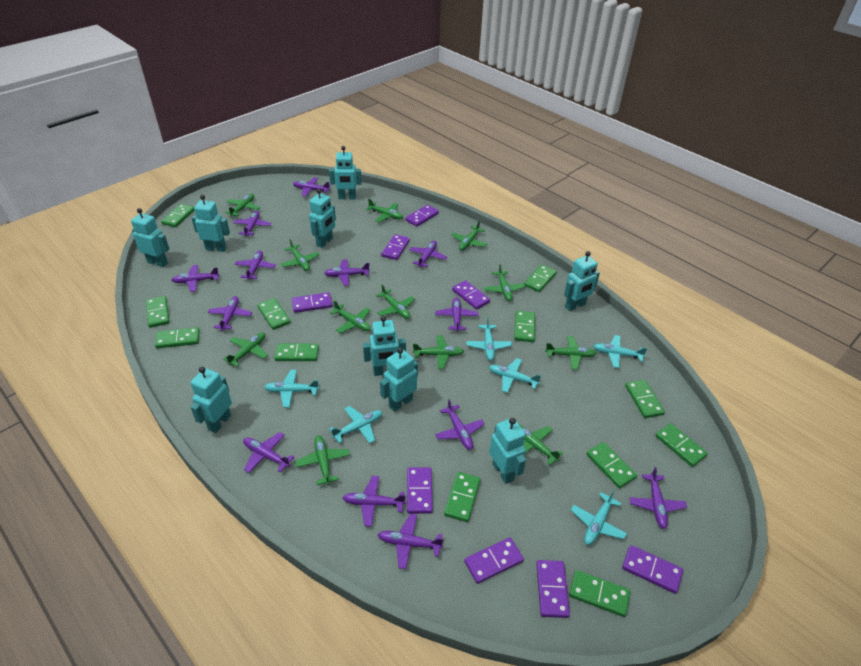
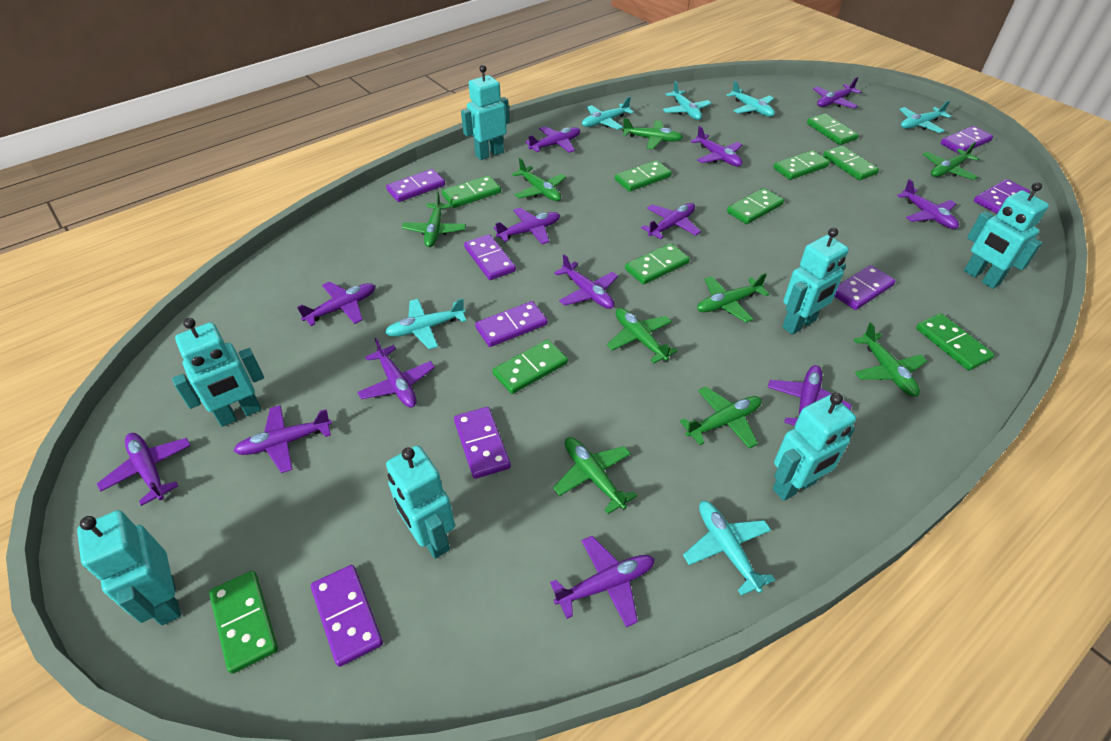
green domino: 12 -> 10
green plane: 12 -> 9
turquoise robot: 9 -> 7

